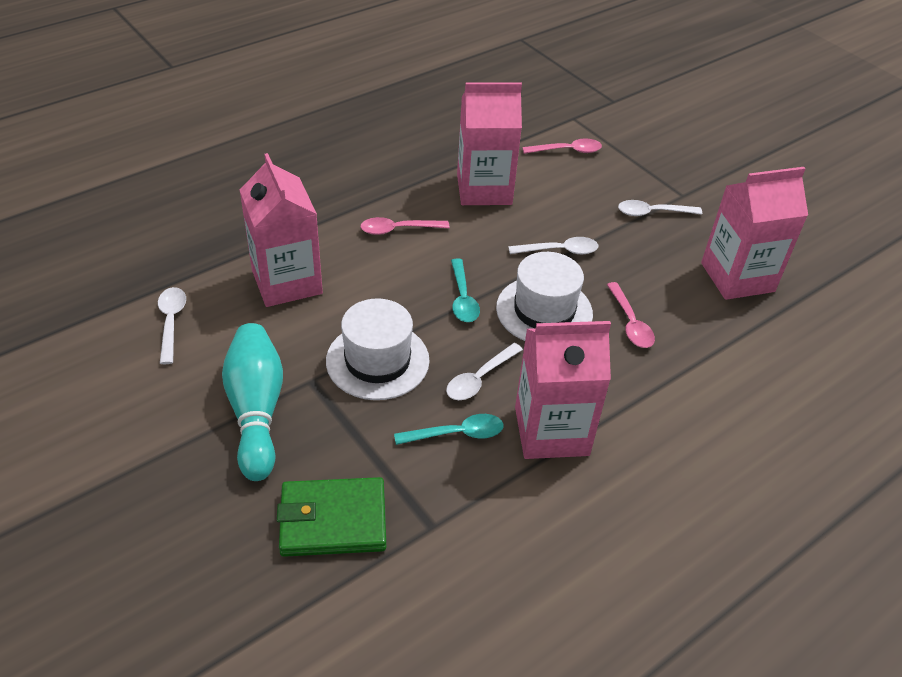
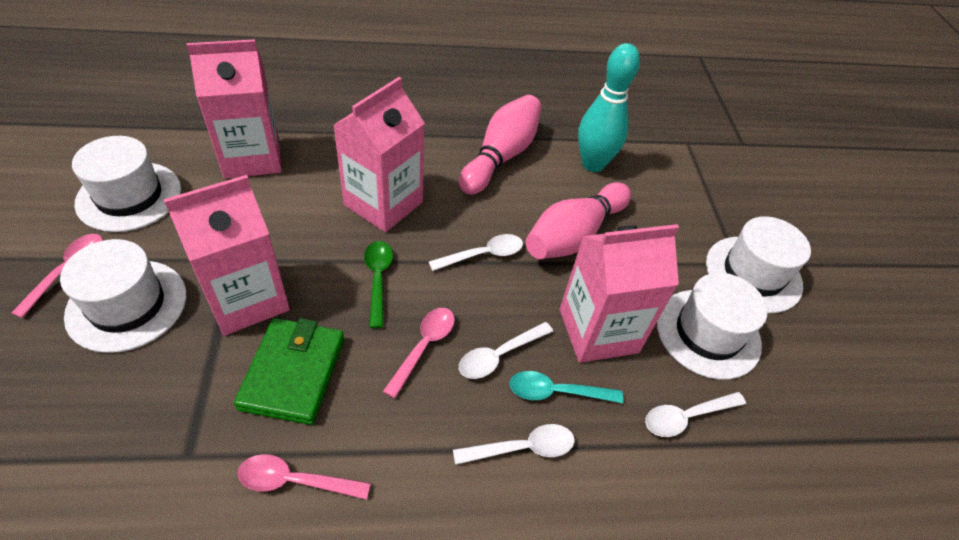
green spoon: 0 -> 1
pink bowling pin: 0 -> 2
turquoise spoon: 2 -> 1
white hat: 2 -> 4

